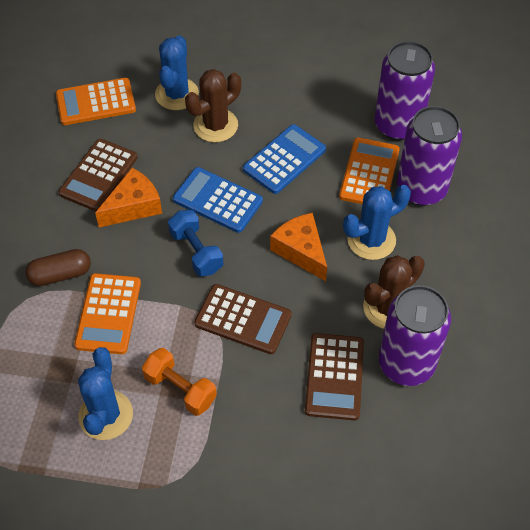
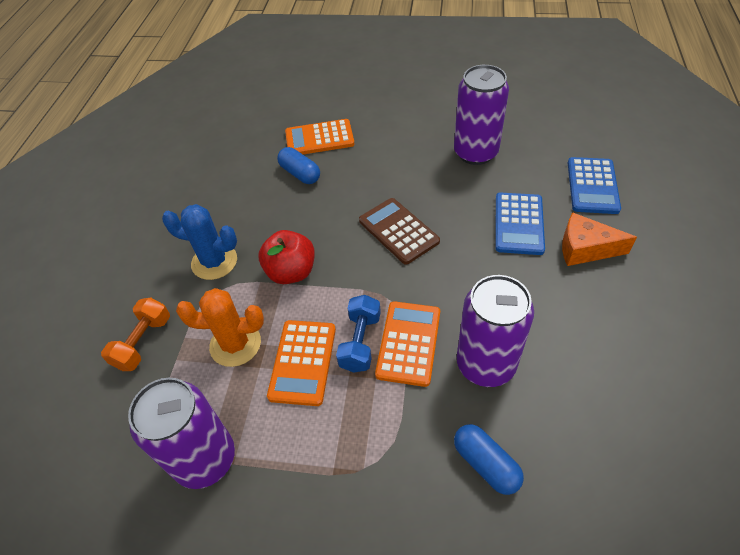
blue cactus: 3 -> 1
blue capsule: 0 -> 2
brown cactus: 2 -> 0
brown calculator: 3 -> 1
brown capsule: 1 -> 0
orange cactus: 0 -> 1
orange cheese: 2 -> 1
red apple: 0 -> 1

